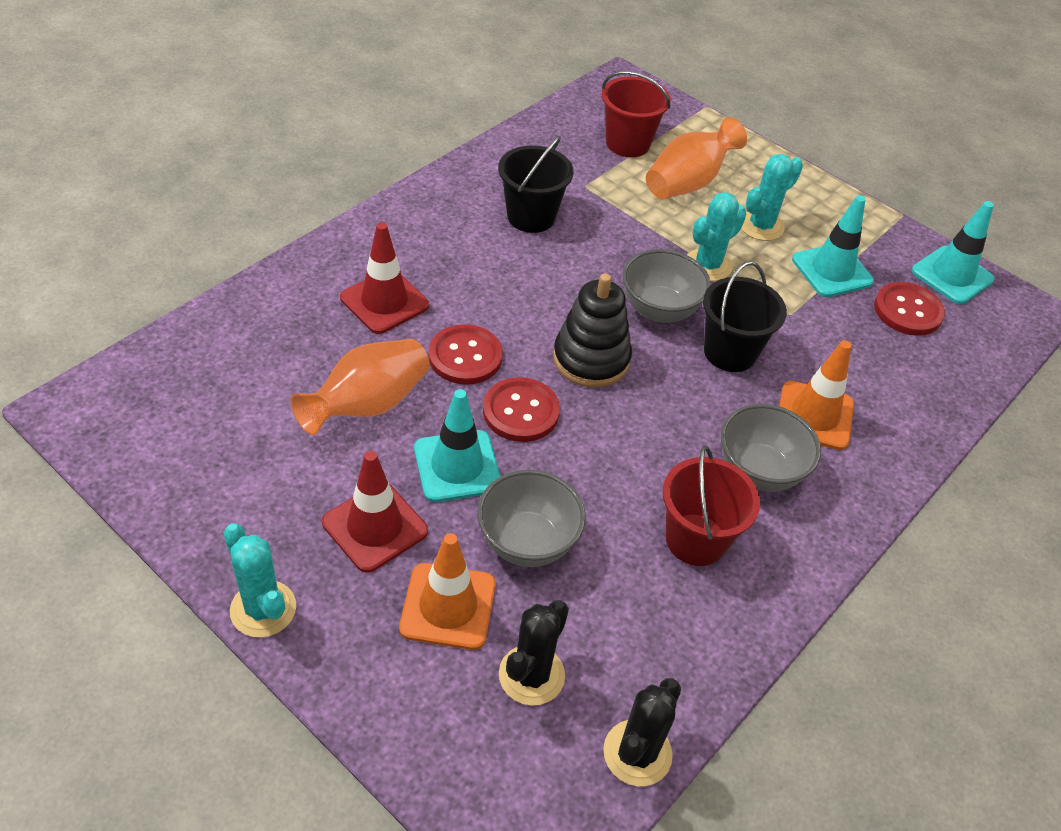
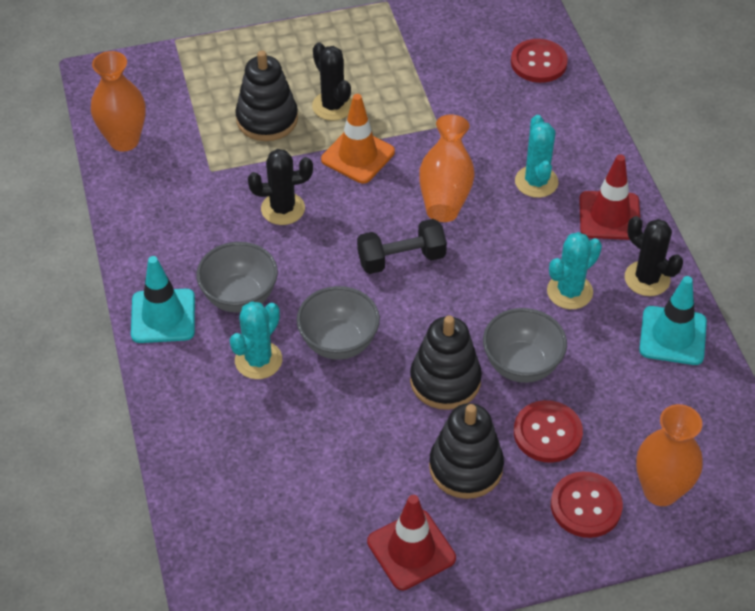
black bucket: 2 -> 0
black cactus: 2 -> 3
black dumbbell: 0 -> 1
black stacking toy: 1 -> 3
orange traffic cone: 2 -> 1
orange vase: 2 -> 3
red bucket: 2 -> 0
turquoise traffic cone: 3 -> 2

